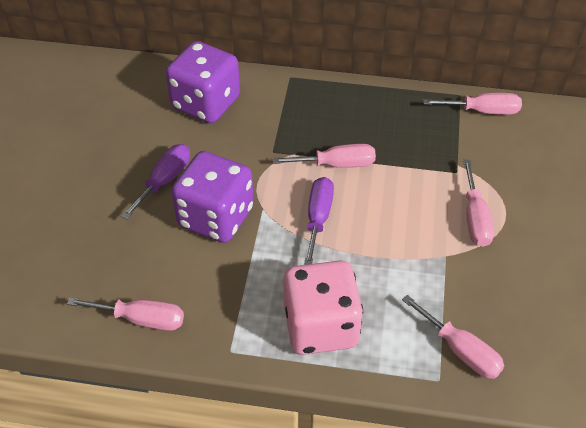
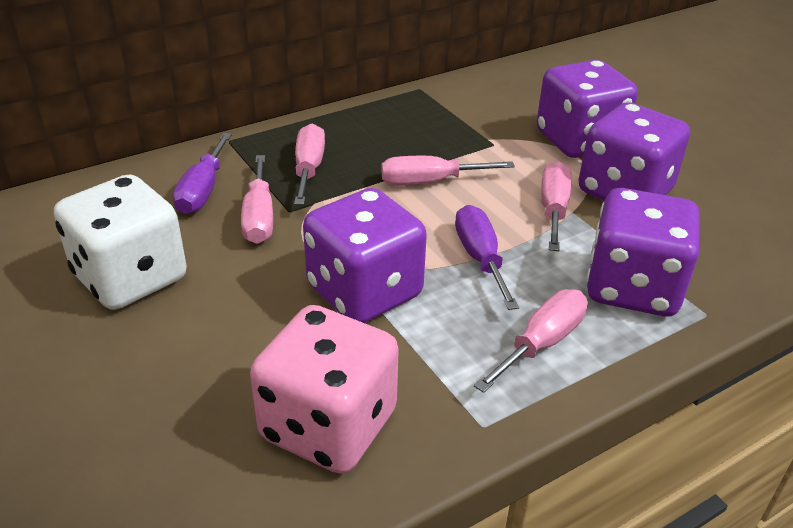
purple dice: 2 -> 4
white dice: 0 -> 1

